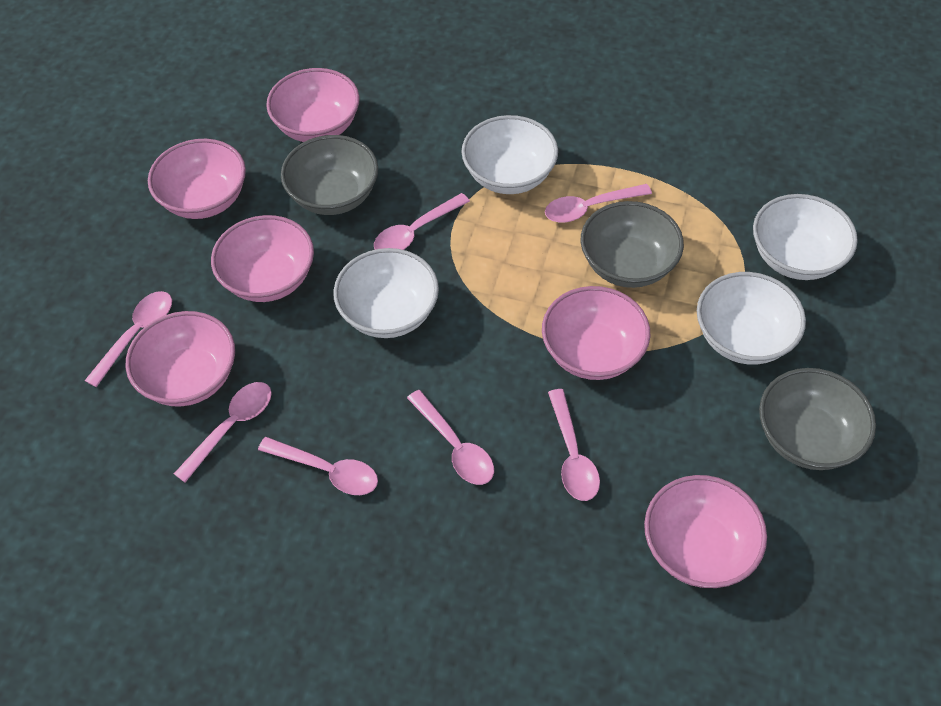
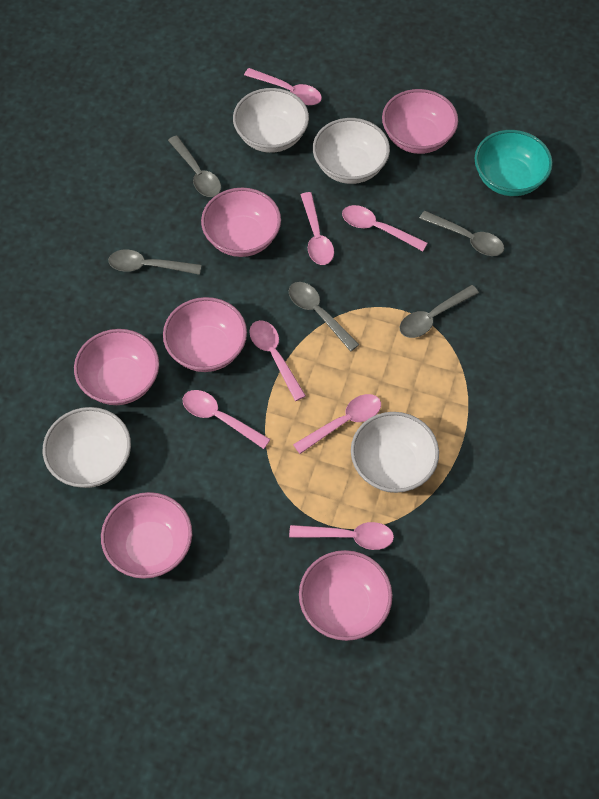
grey bowl: 3 -> 0
grey spoon: 0 -> 5
turquoise bowl: 0 -> 1

